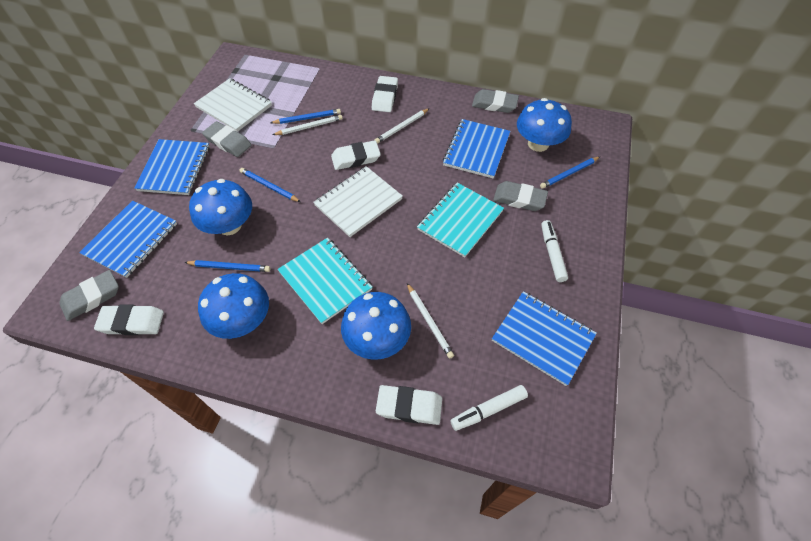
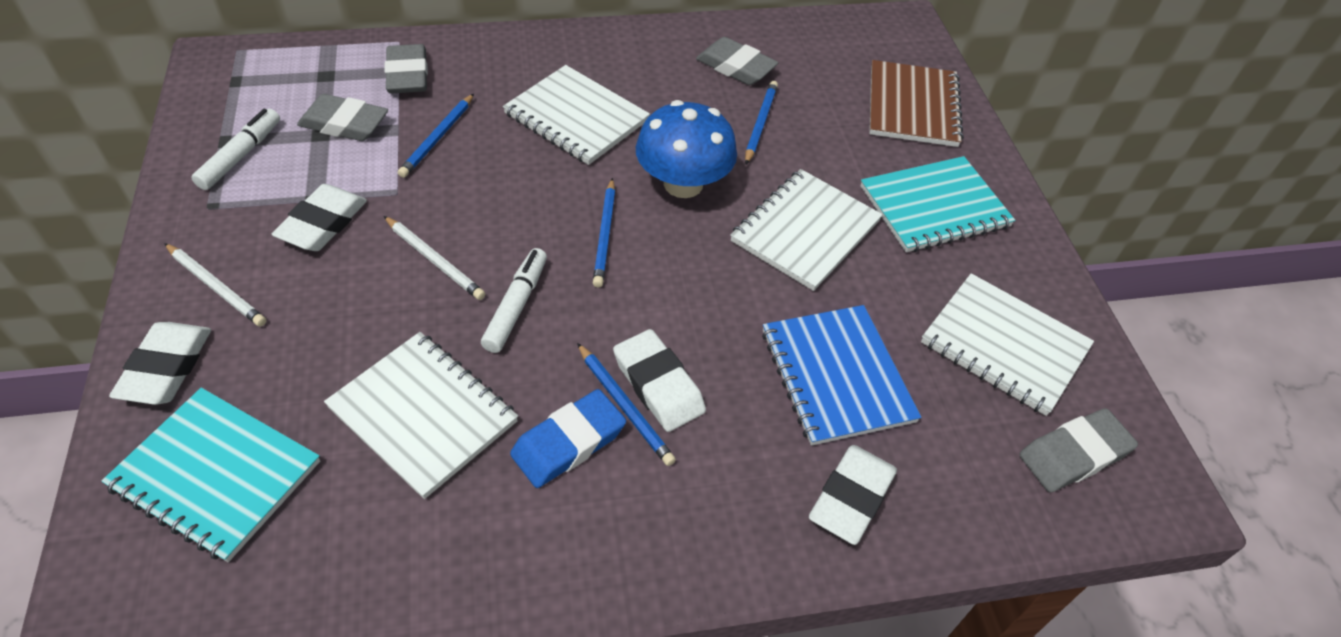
blue eraser: 0 -> 1
blue mushroom: 4 -> 1
blue notebook: 4 -> 1
brown notebook: 0 -> 1
white notebook: 2 -> 4
white pencil: 3 -> 2

